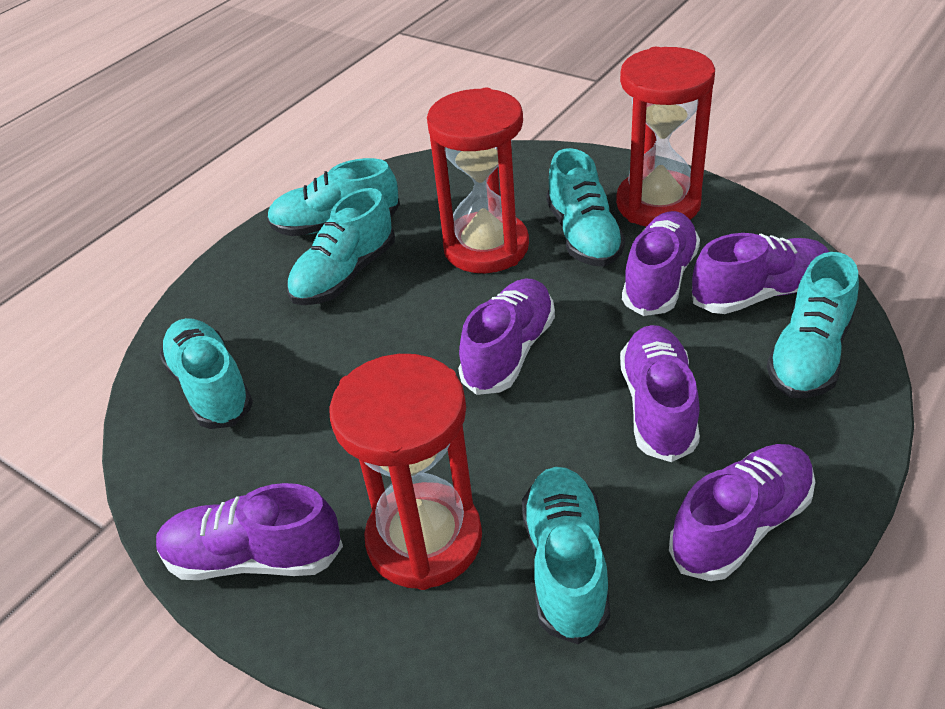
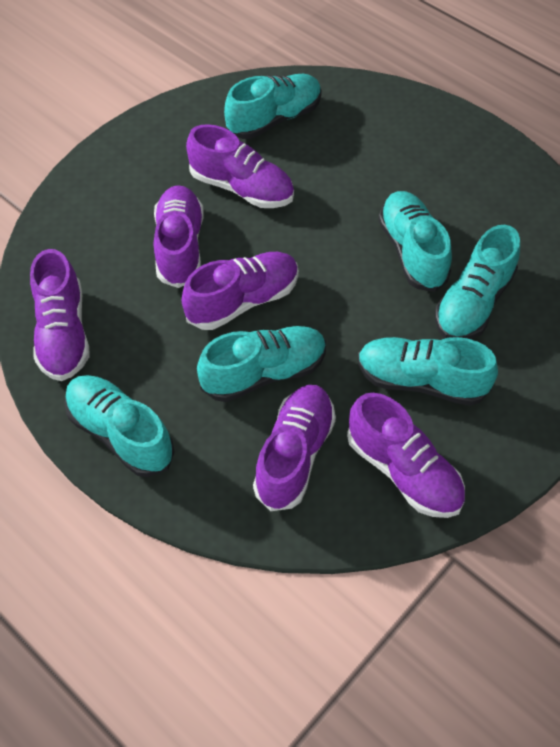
red hourglass: 3 -> 0

